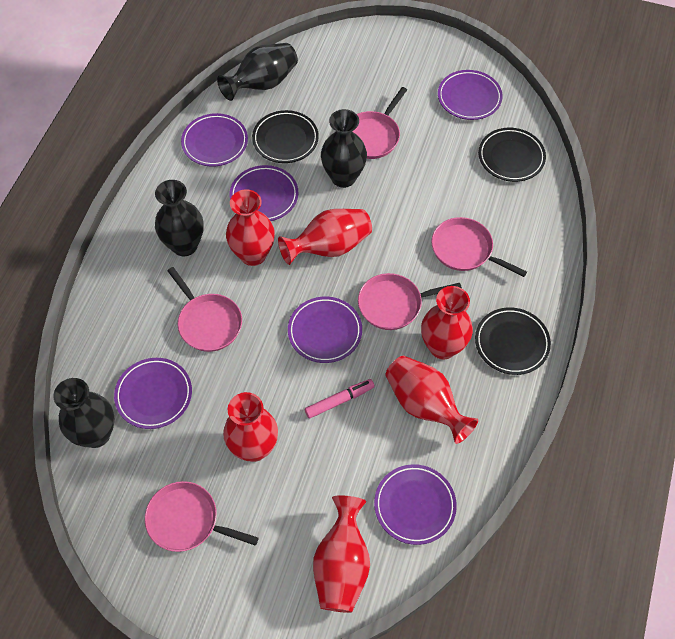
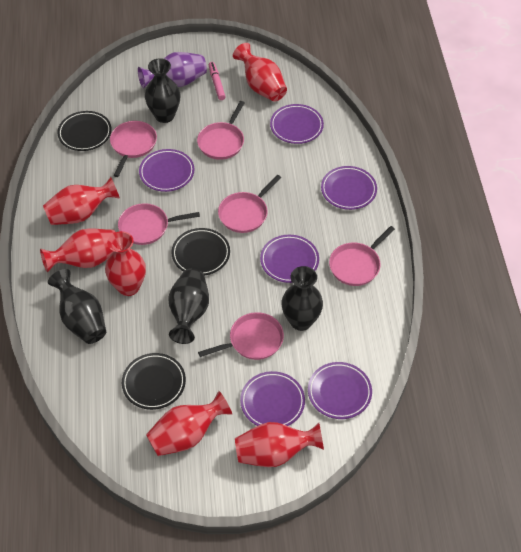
pink pan: 5 -> 6
purple vase: 0 -> 1

